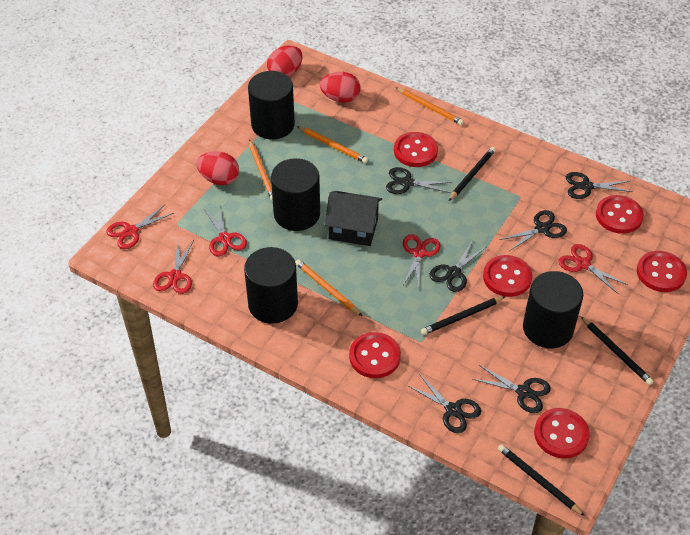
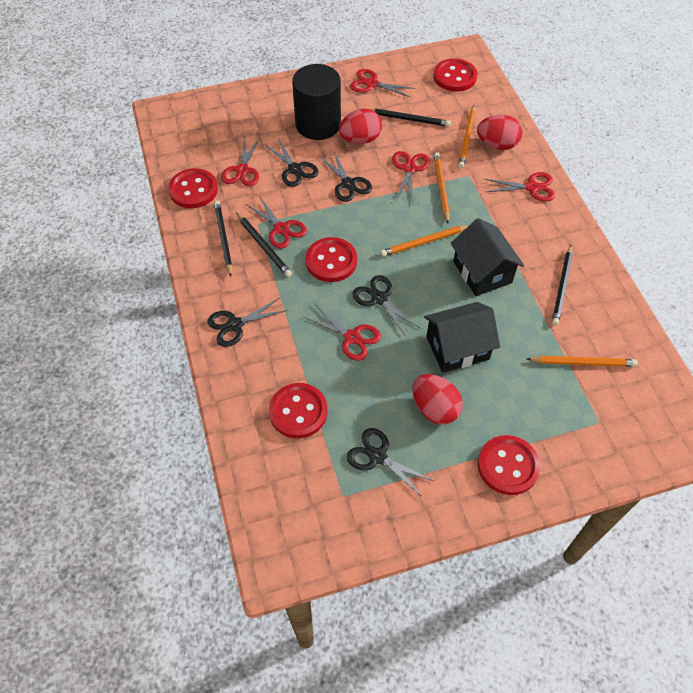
black cylinder: 4 -> 1
black house: 1 -> 2
black scissors: 6 -> 5
red button: 6 -> 5
red scissors: 5 -> 6

